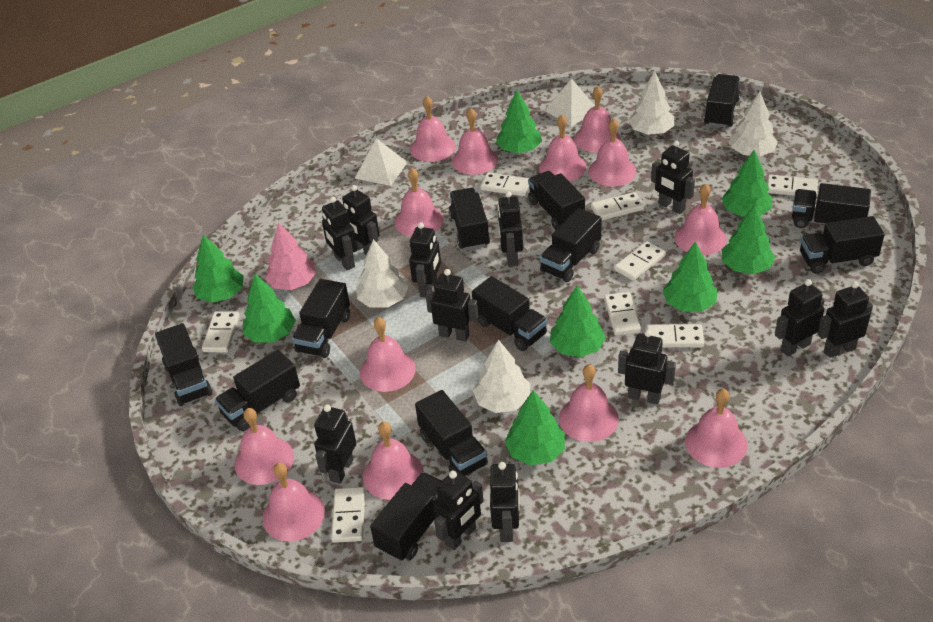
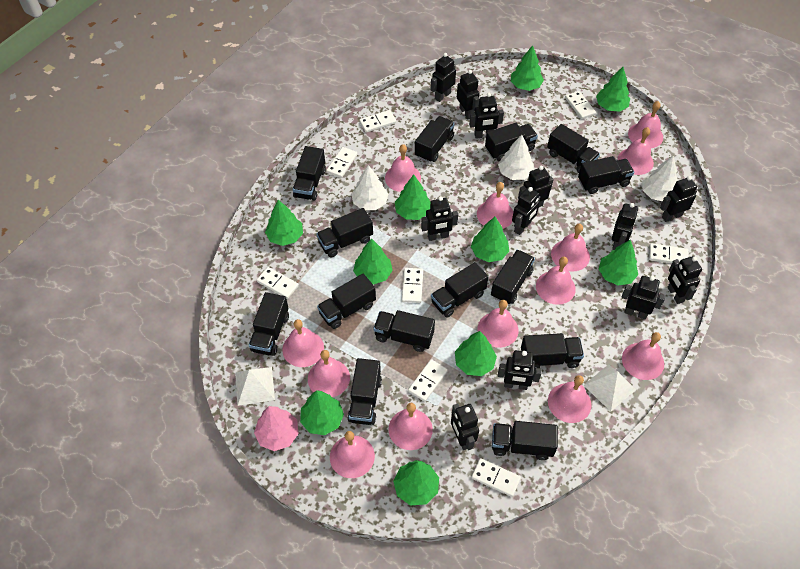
black truck: 12 -> 14
green tree: 8 -> 10
white tree: 4 -> 3

